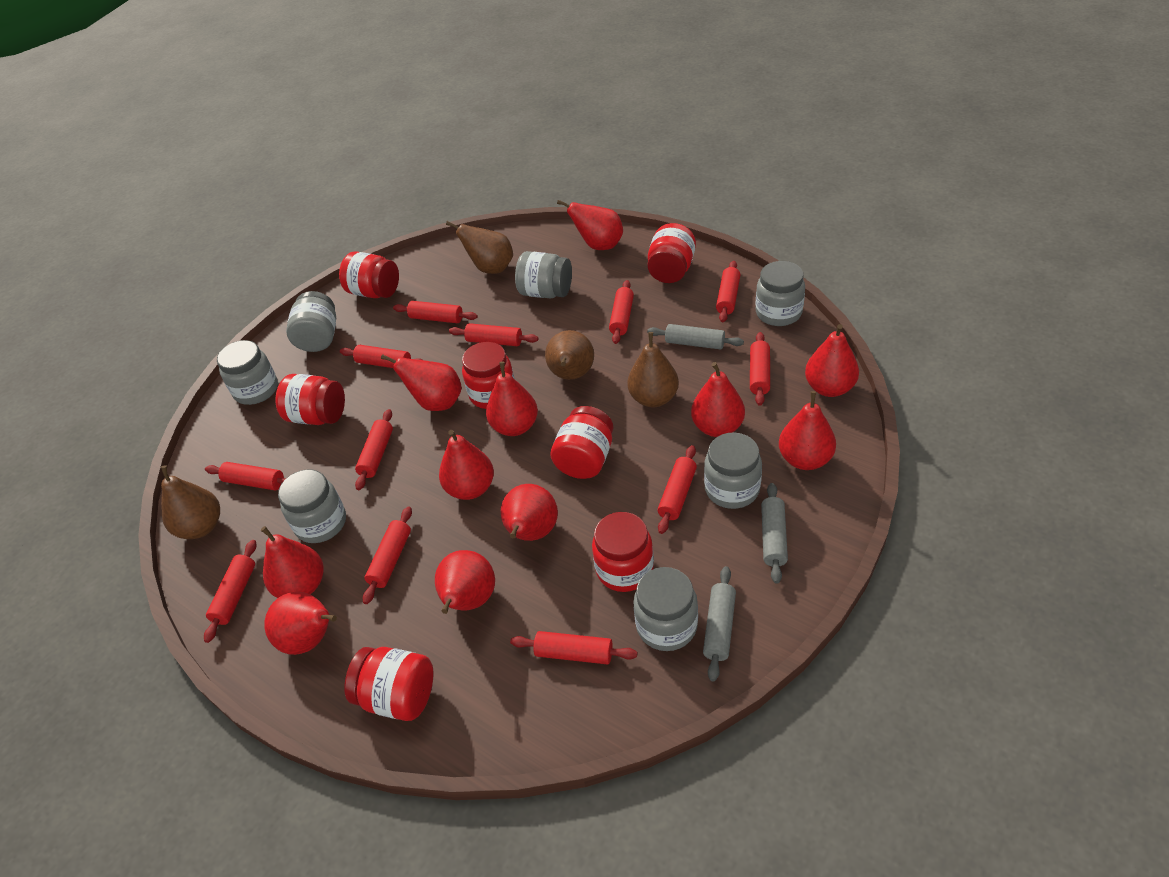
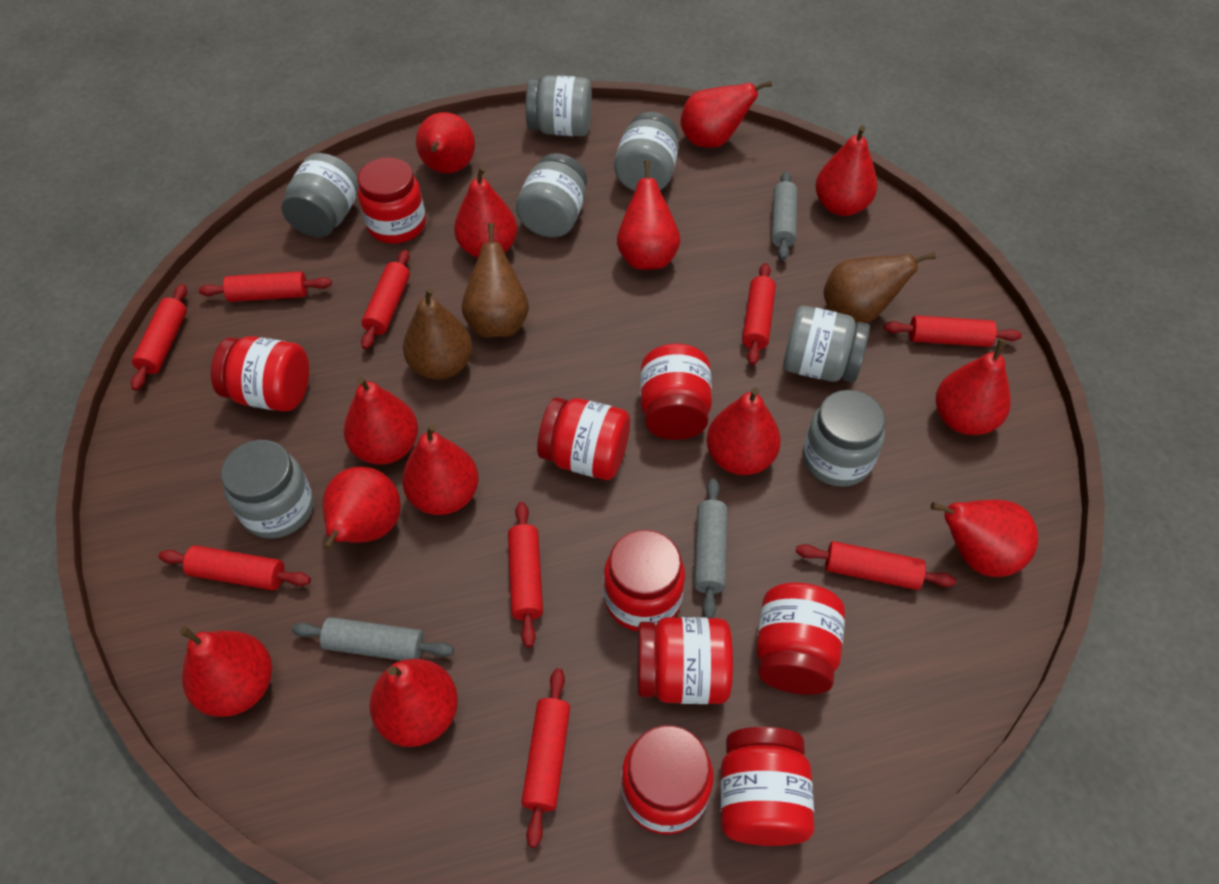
brown pear: 4 -> 3
red jar: 7 -> 9
red pear: 11 -> 13
red rolling pin: 12 -> 9

